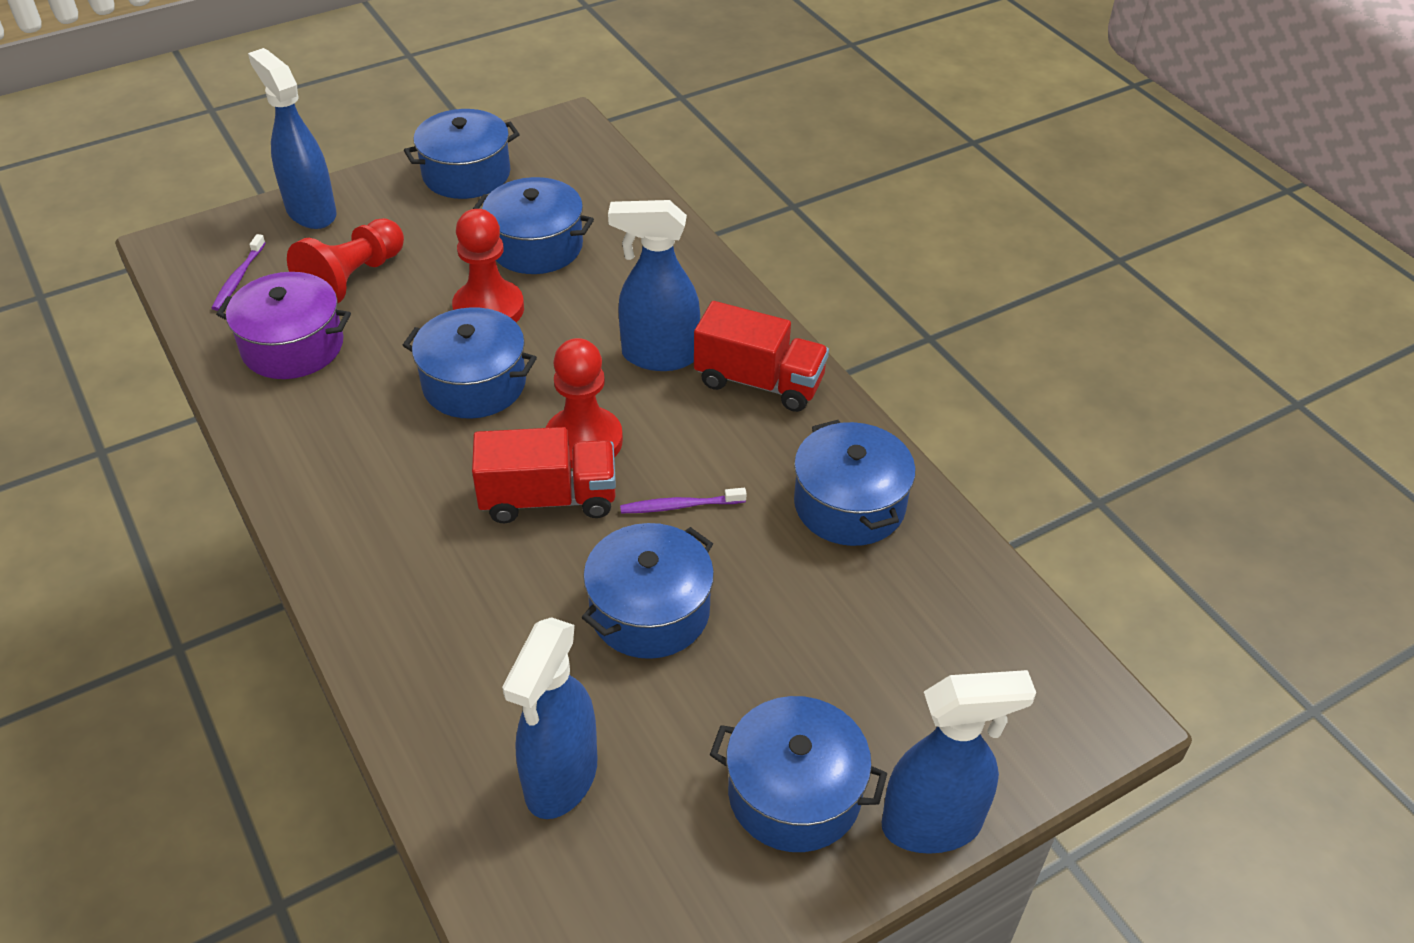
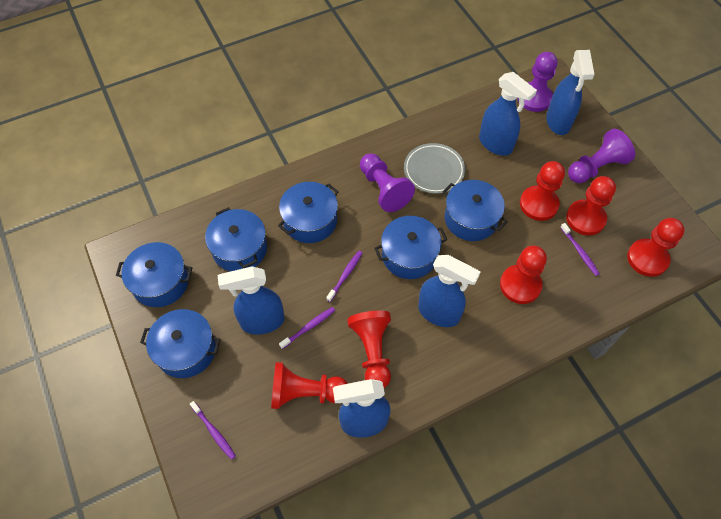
blue spray bottle: 4 -> 5
grey plate: 0 -> 1
purple pawn: 0 -> 3
purple pot: 1 -> 0
purple toothbrush: 2 -> 4
red pawn: 3 -> 6
red truck: 2 -> 0

